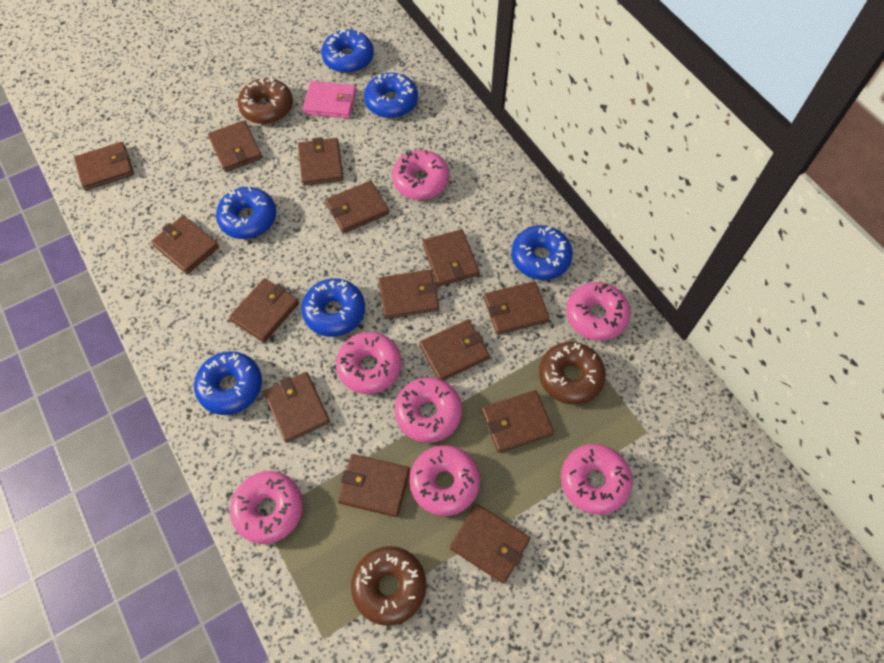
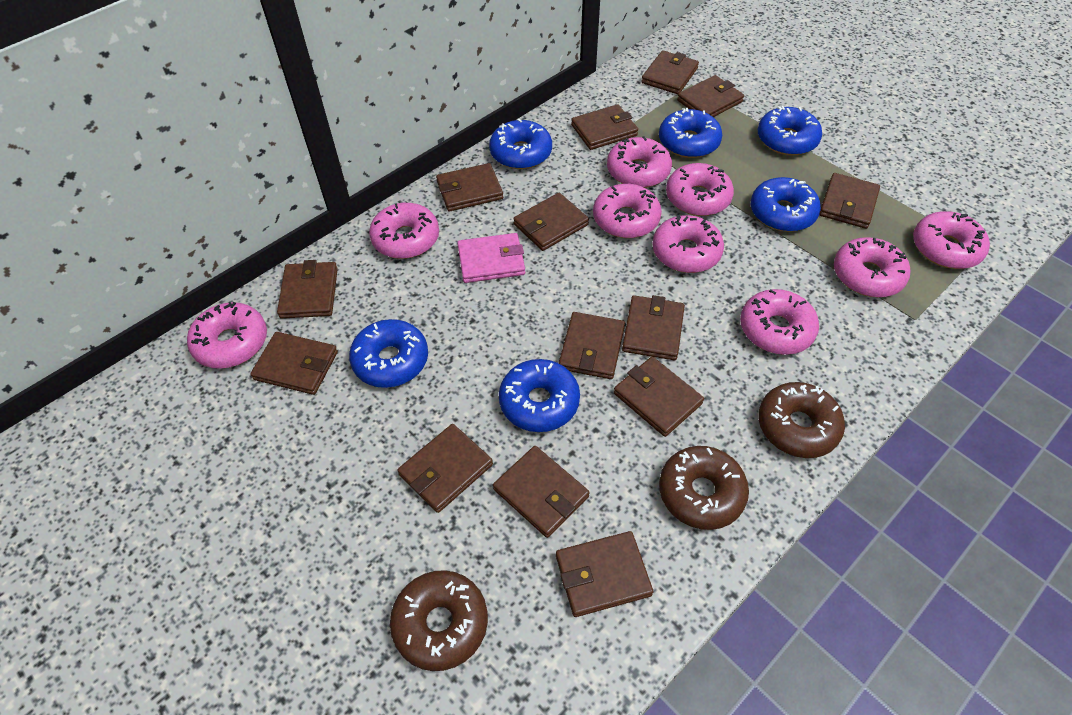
pink donut: 7 -> 9

